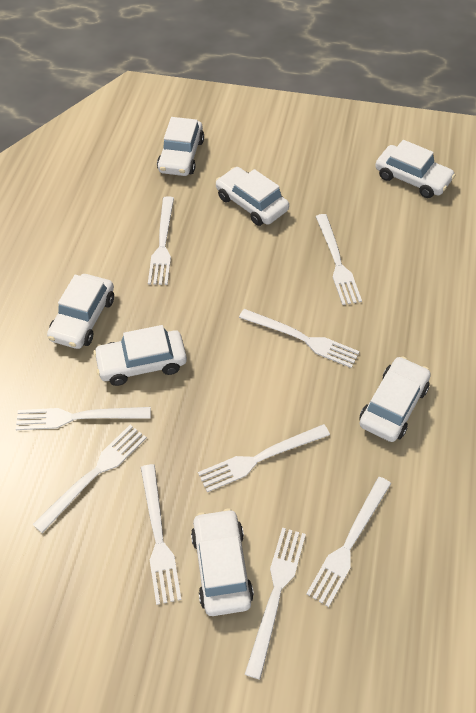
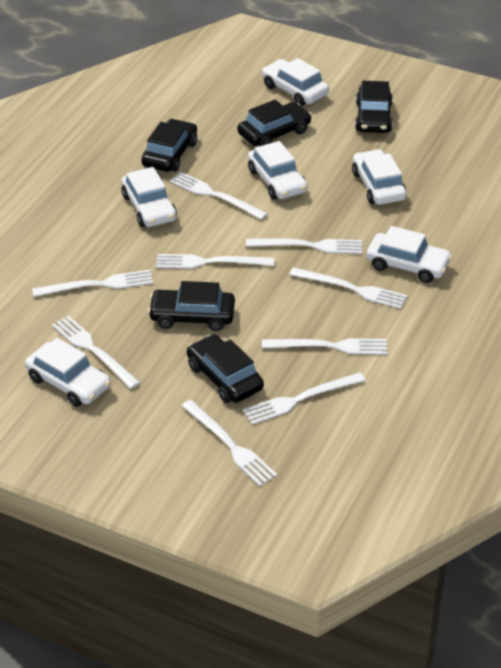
black car: 0 -> 5
white car: 7 -> 6

